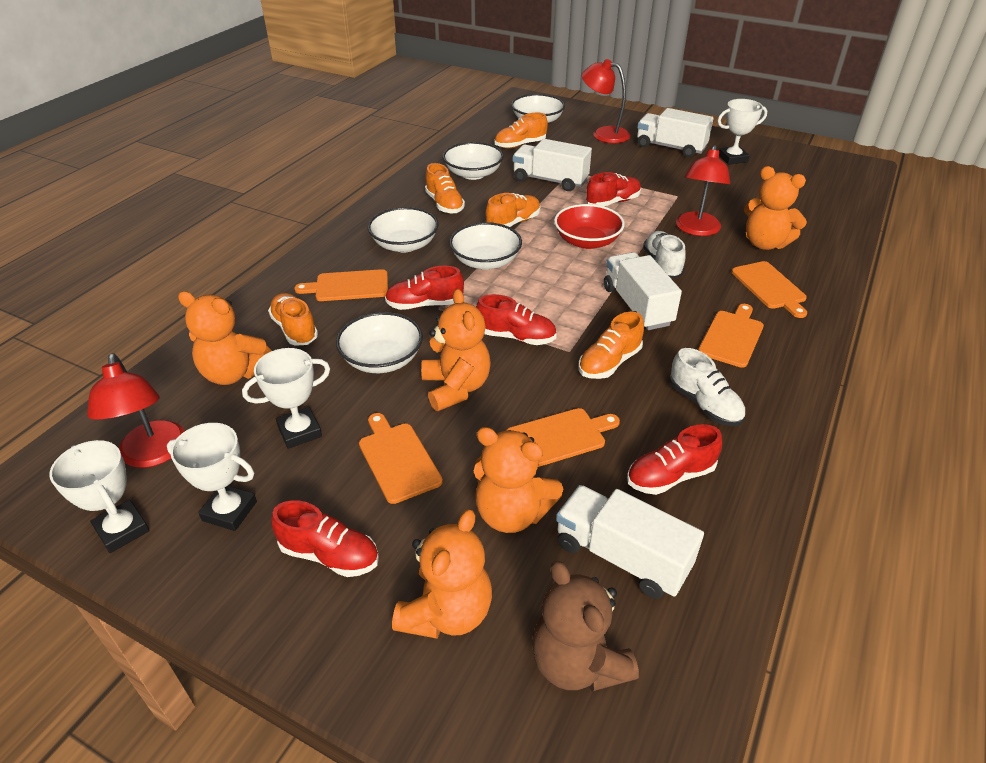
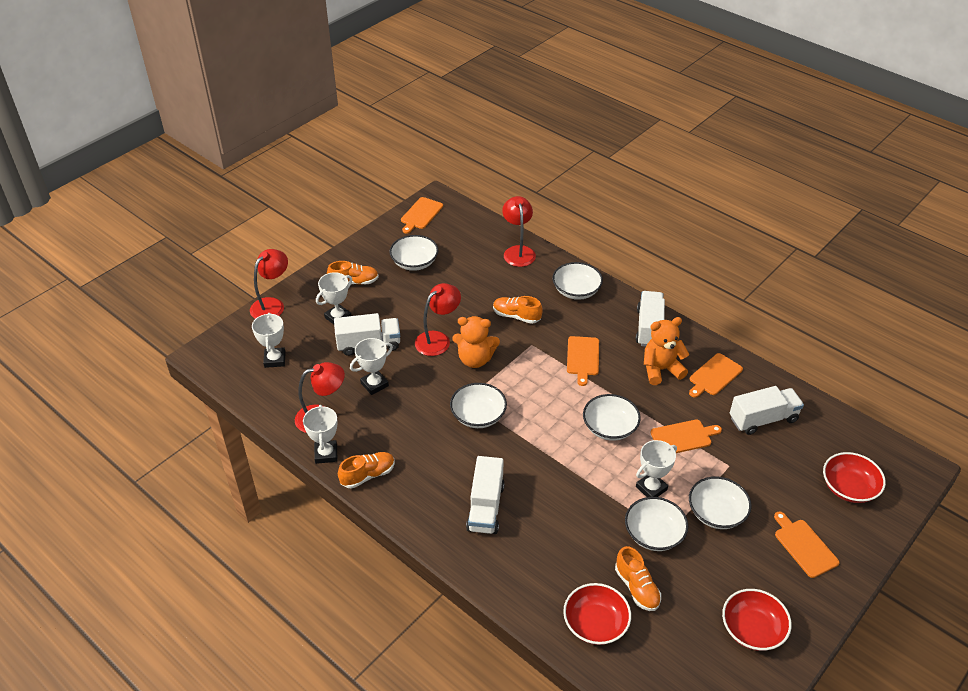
brown teddy bear: 1 -> 0
orange shoe: 5 -> 4
orange teddy bear: 5 -> 2
red bowl: 1 -> 3
red lamp: 3 -> 4
red shoe: 5 -> 0
white bowl: 5 -> 6
white shoe: 2 -> 0
white trophy: 4 -> 5

